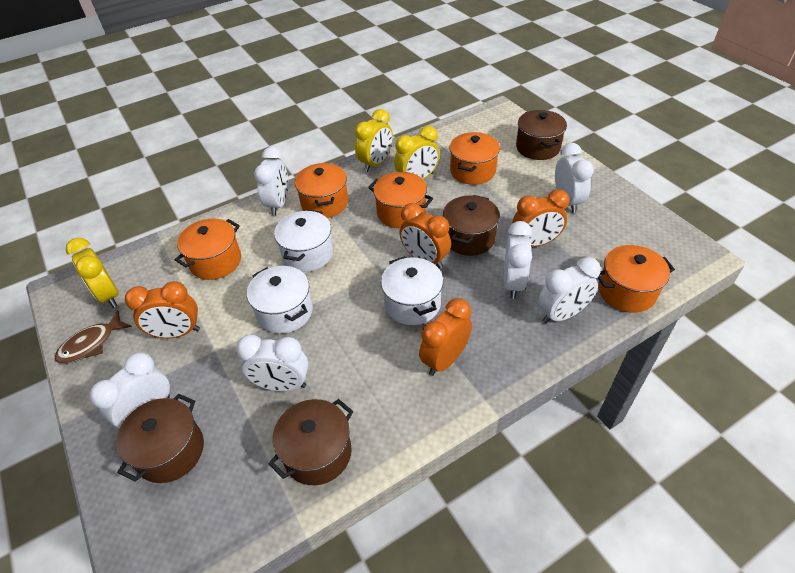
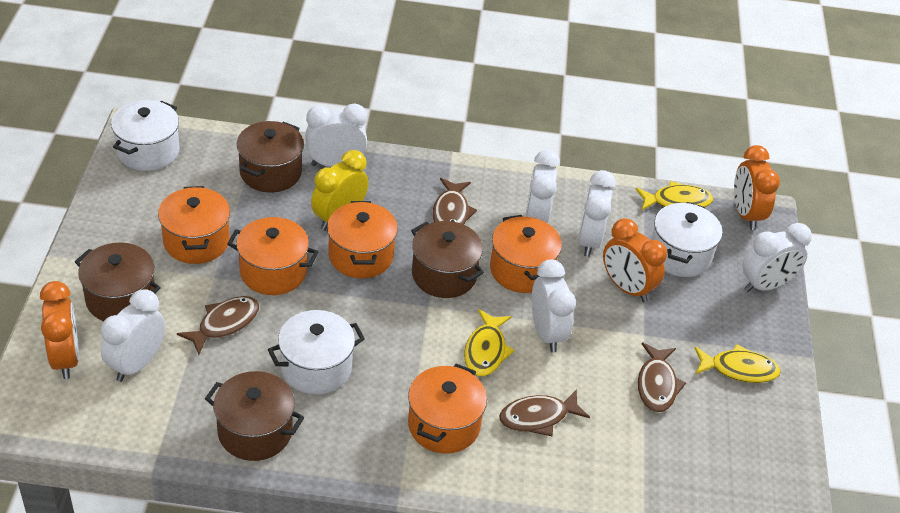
brown fish: 1 -> 4
orange clock: 4 -> 3
yellow clock: 3 -> 1
yellow fish: 0 -> 3

